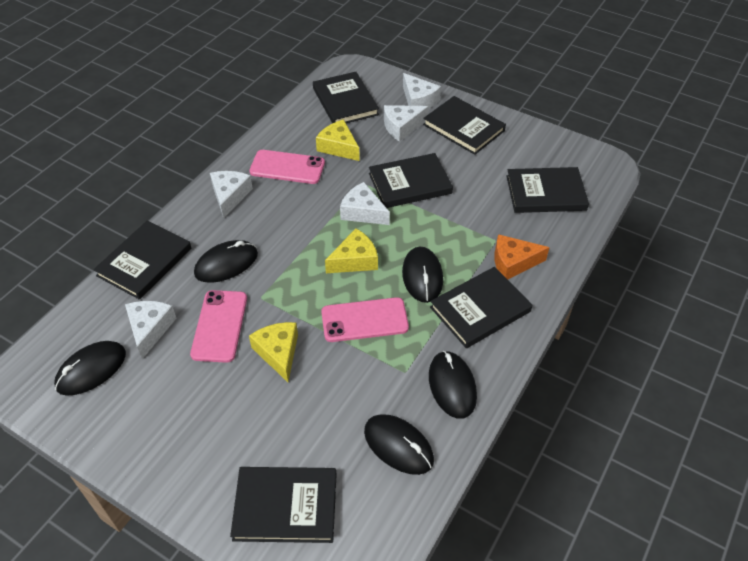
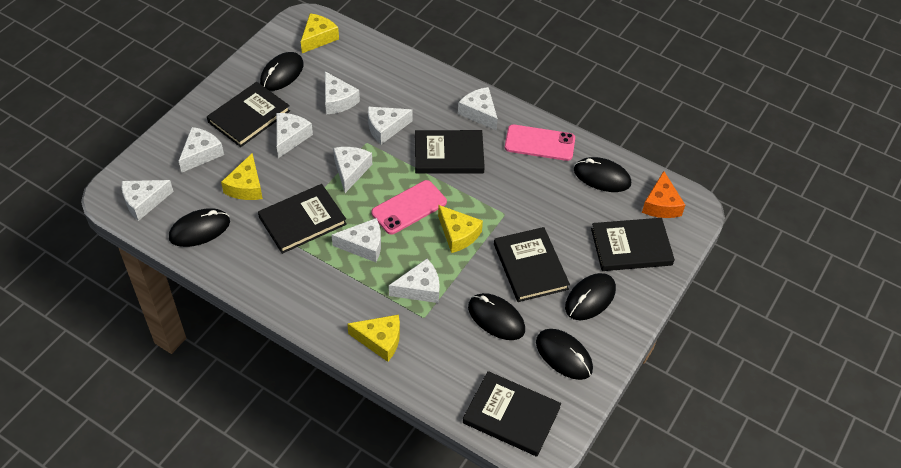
black book: 7 -> 6
black mouse: 5 -> 6
pink phone: 3 -> 2
white cheese: 5 -> 9
yellow cheese: 3 -> 4

